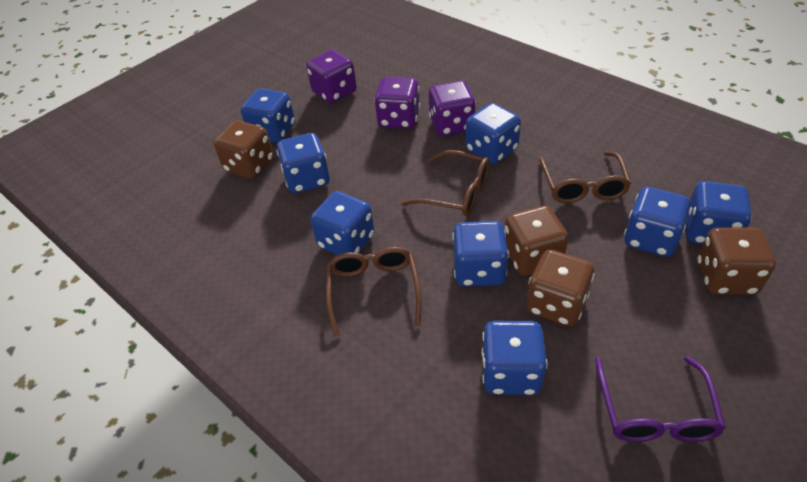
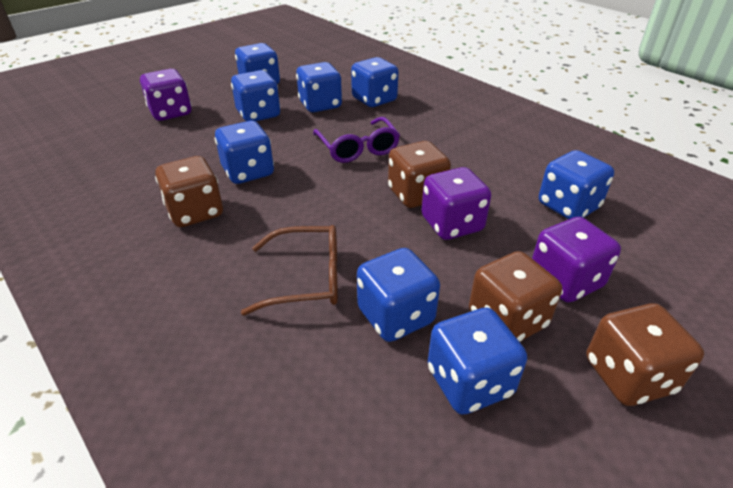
brown glasses: 3 -> 1

